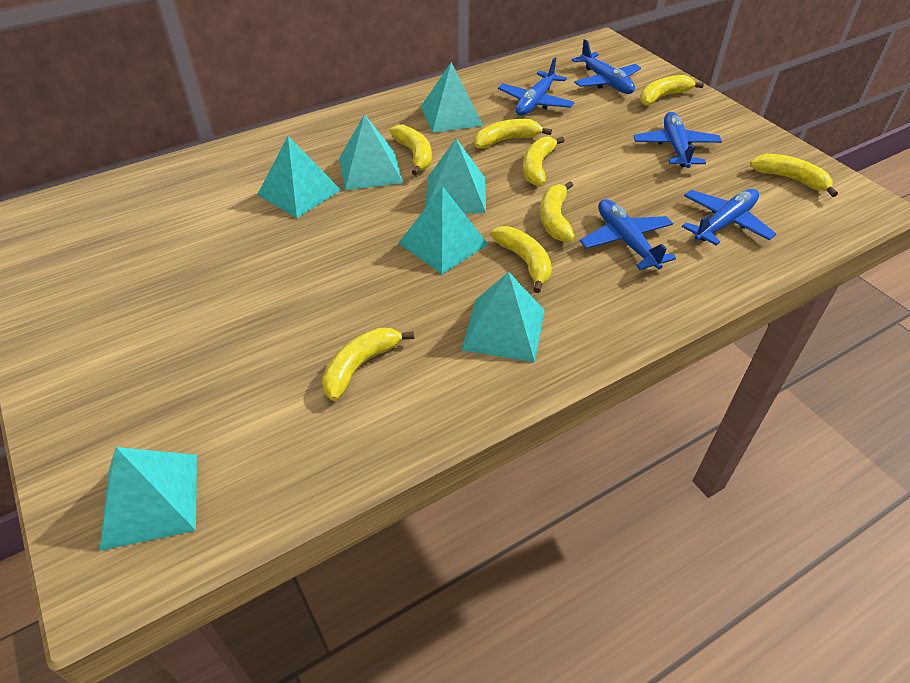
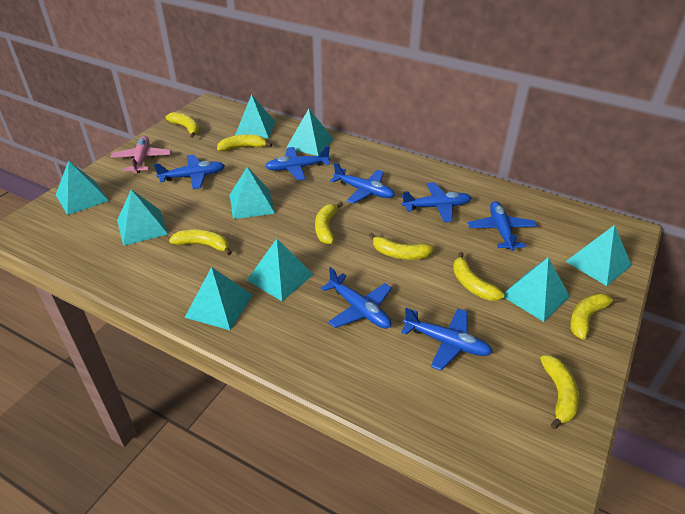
blue plane: 5 -> 7
pink plane: 0 -> 1
turquoise pyramid: 7 -> 9

